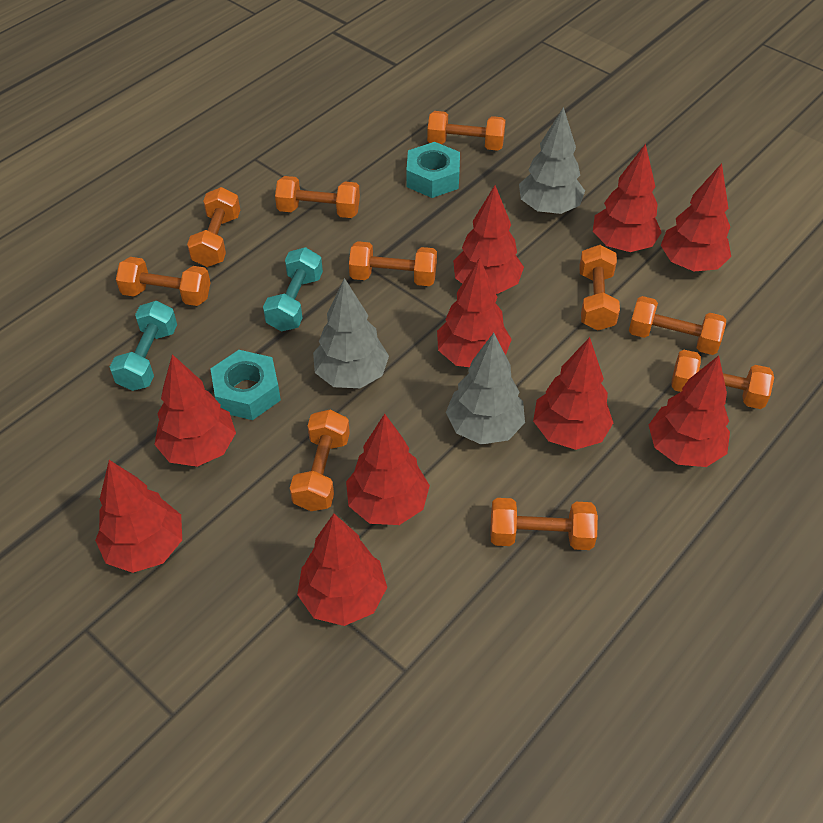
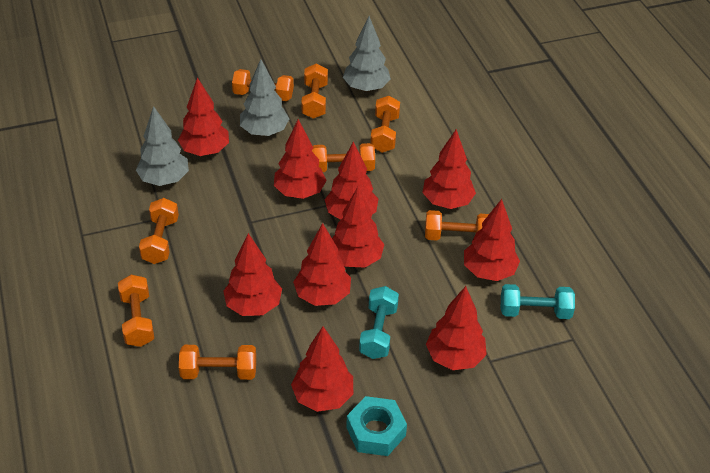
orange dumbbell: 10 -> 8
turquoise nut: 2 -> 1

